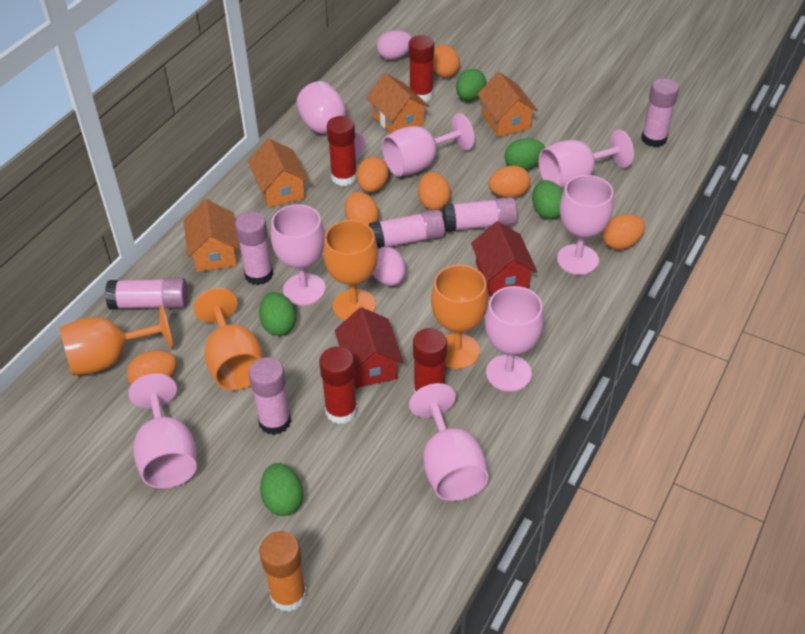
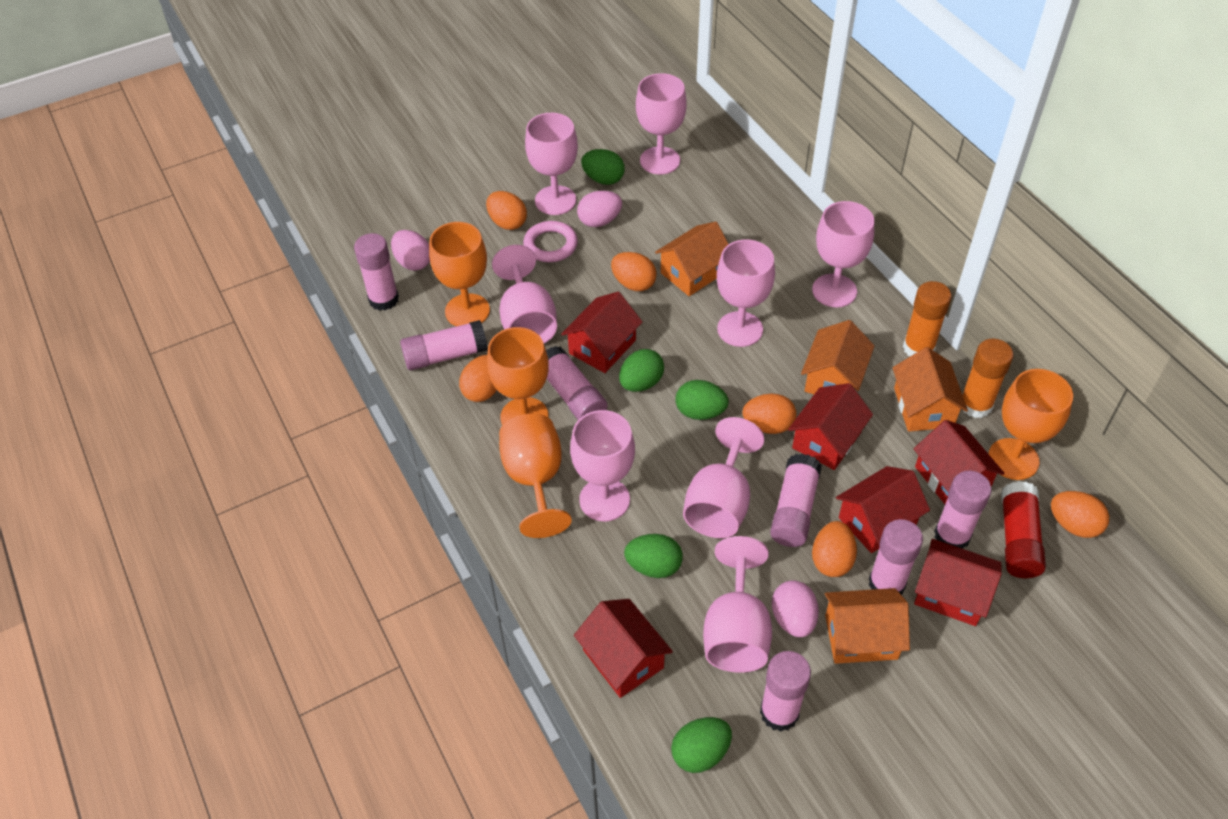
orange egg: 7 -> 6
orange glue stick: 1 -> 2
pink egg: 2 -> 3
pink glue stick: 6 -> 7
pink ring: 0 -> 1
red glue stick: 4 -> 1
red house: 2 -> 6

